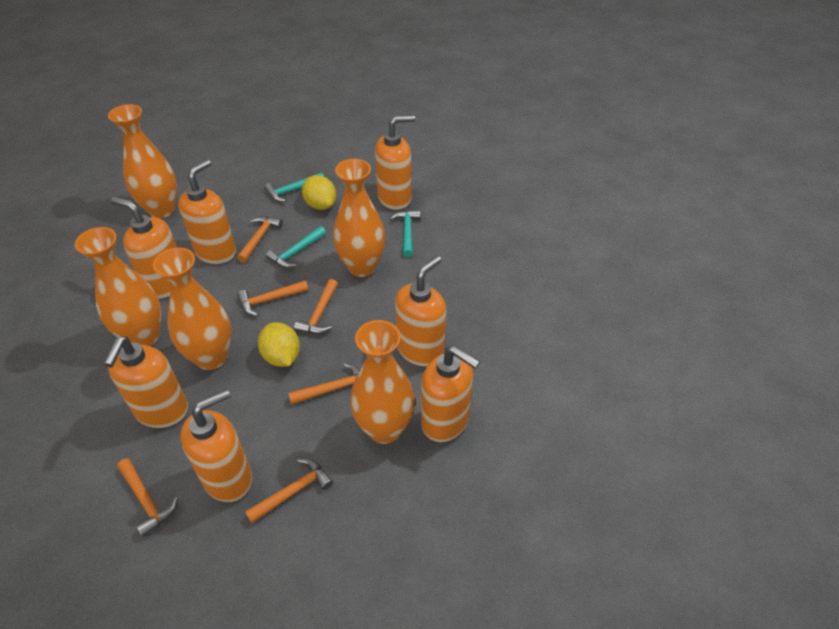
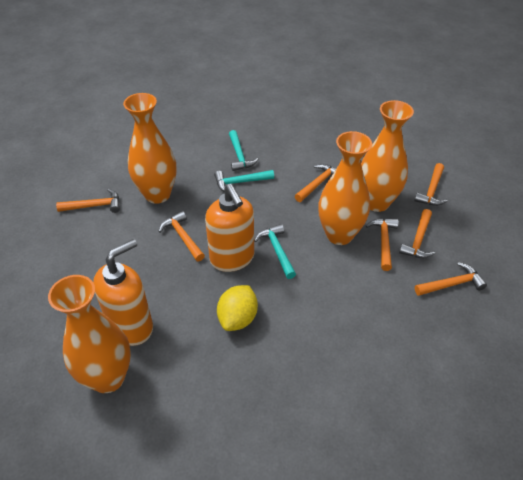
orange hammer: 6 -> 7
orange soap dispenser: 7 -> 2
orange vase: 5 -> 4
yellow lemon: 2 -> 1

